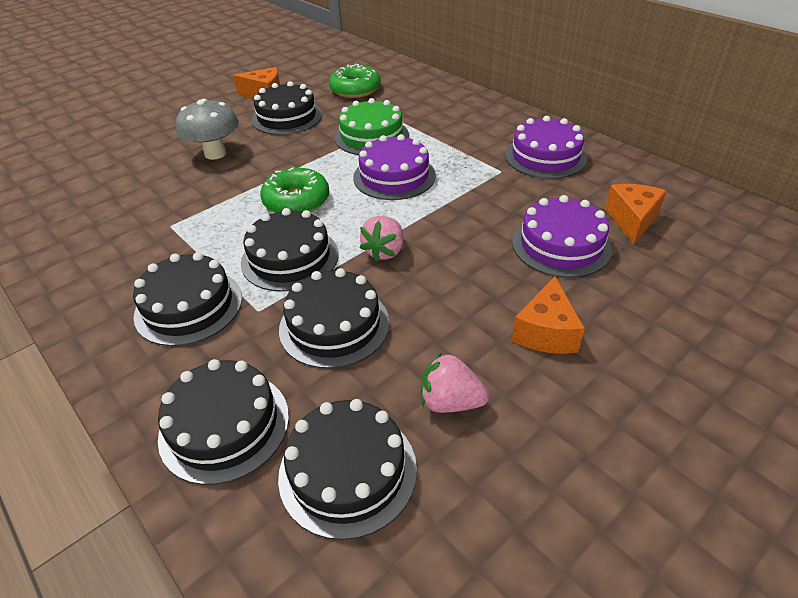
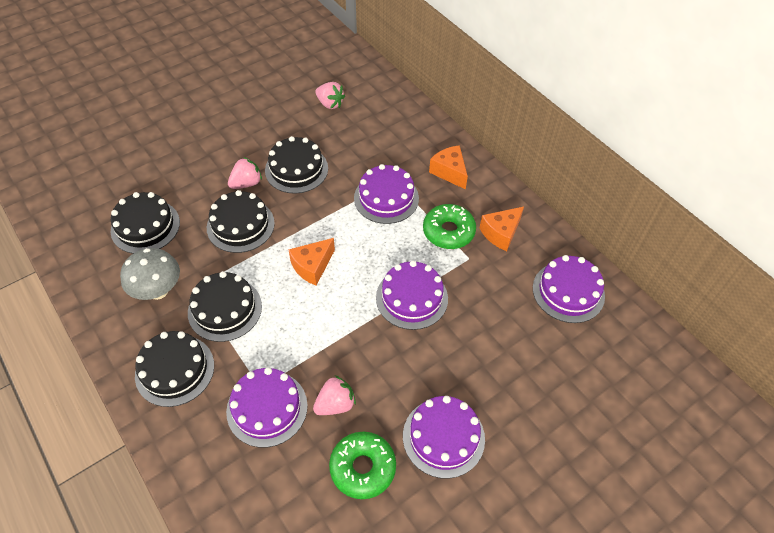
black cake: 6 -> 5
green cake: 1 -> 0
pink strawberry: 2 -> 3
purple cake: 3 -> 5

